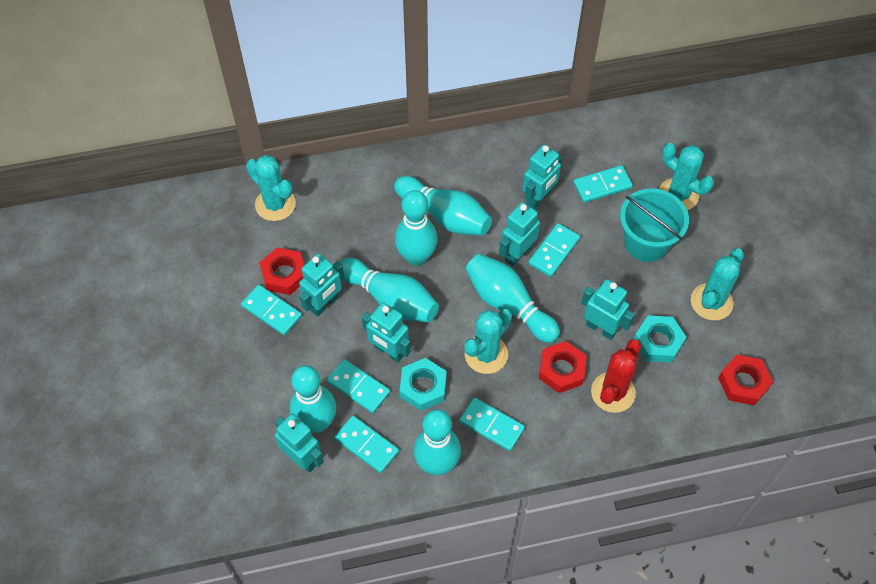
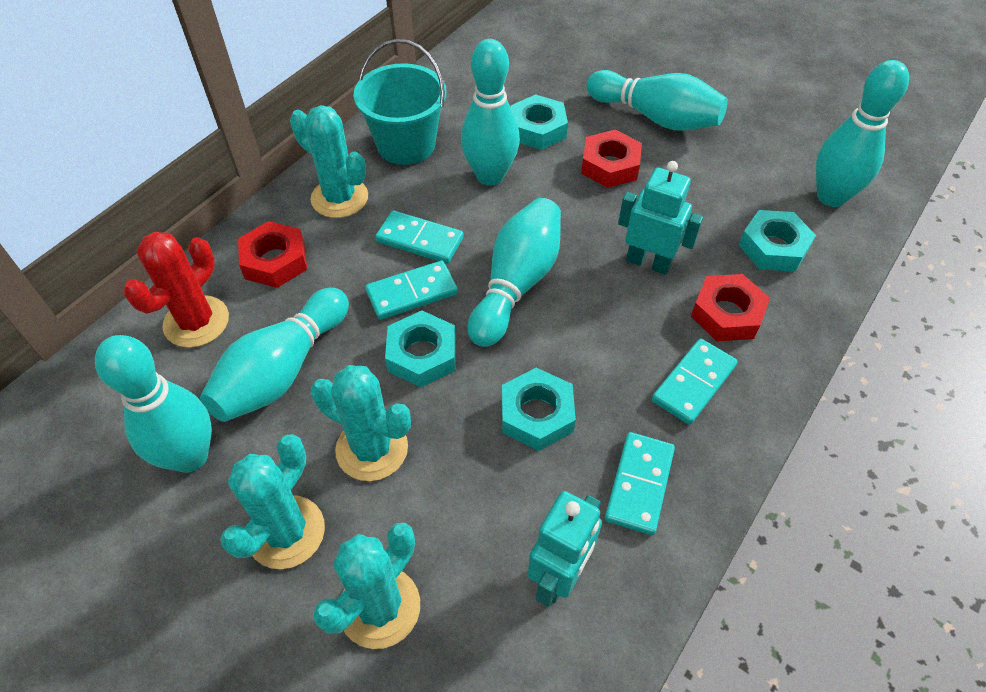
turquoise domino: 6 -> 4
turquoise nut: 2 -> 4
turquoise robot: 6 -> 2

